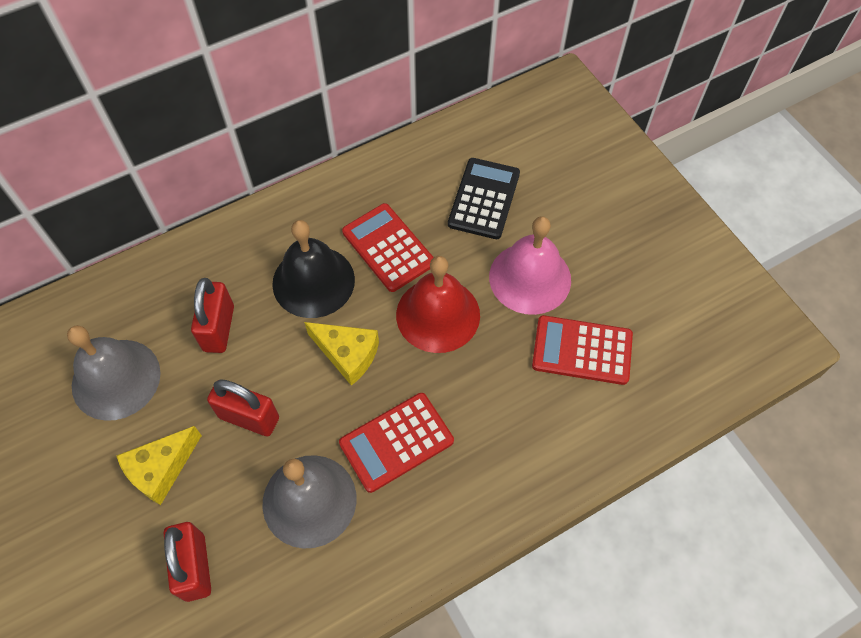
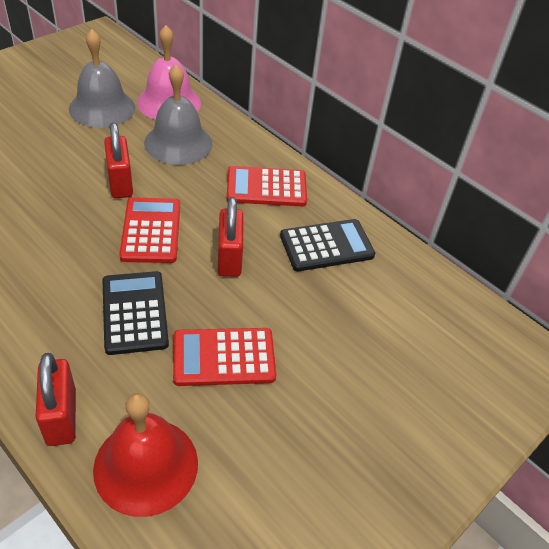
black bell: 1 -> 0
black calculator: 1 -> 2
yellow cheese: 2 -> 0

